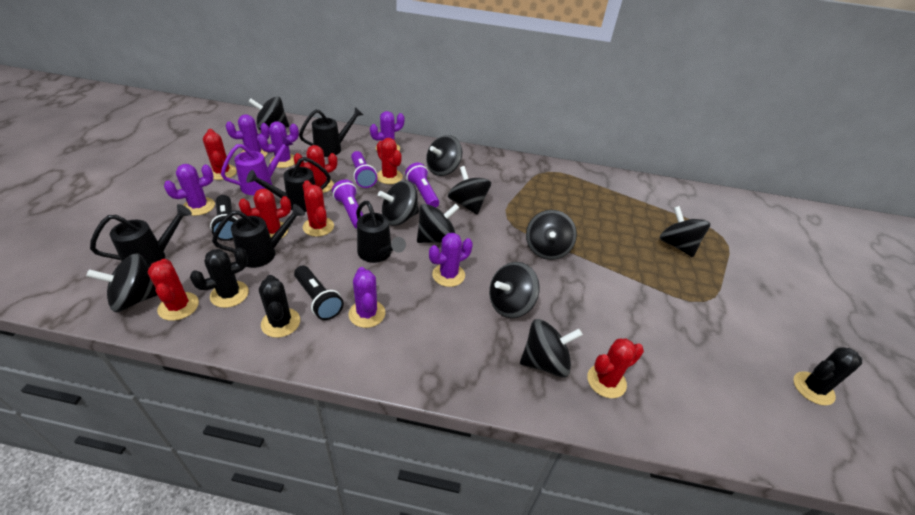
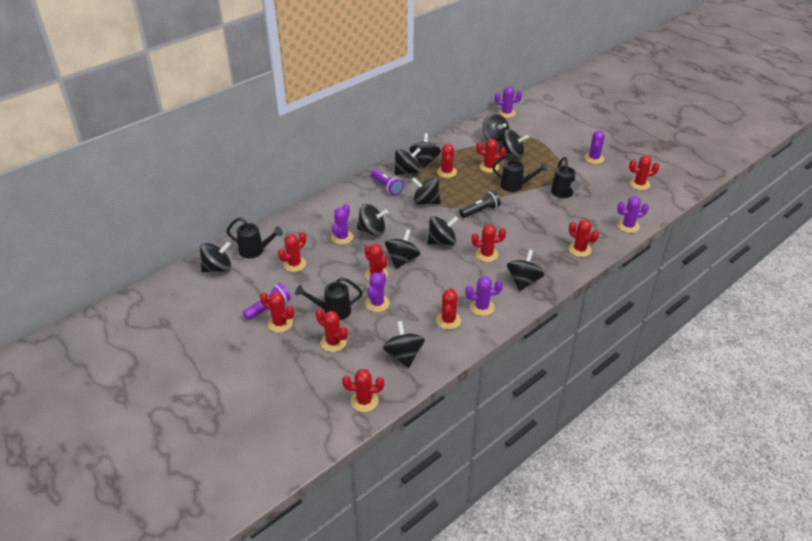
black cactus: 3 -> 0
black flashlight: 2 -> 1
black spinning top: 10 -> 11
black watering can: 5 -> 4
purple flashlight: 3 -> 2
purple watering can: 1 -> 0
red cactus: 7 -> 11

